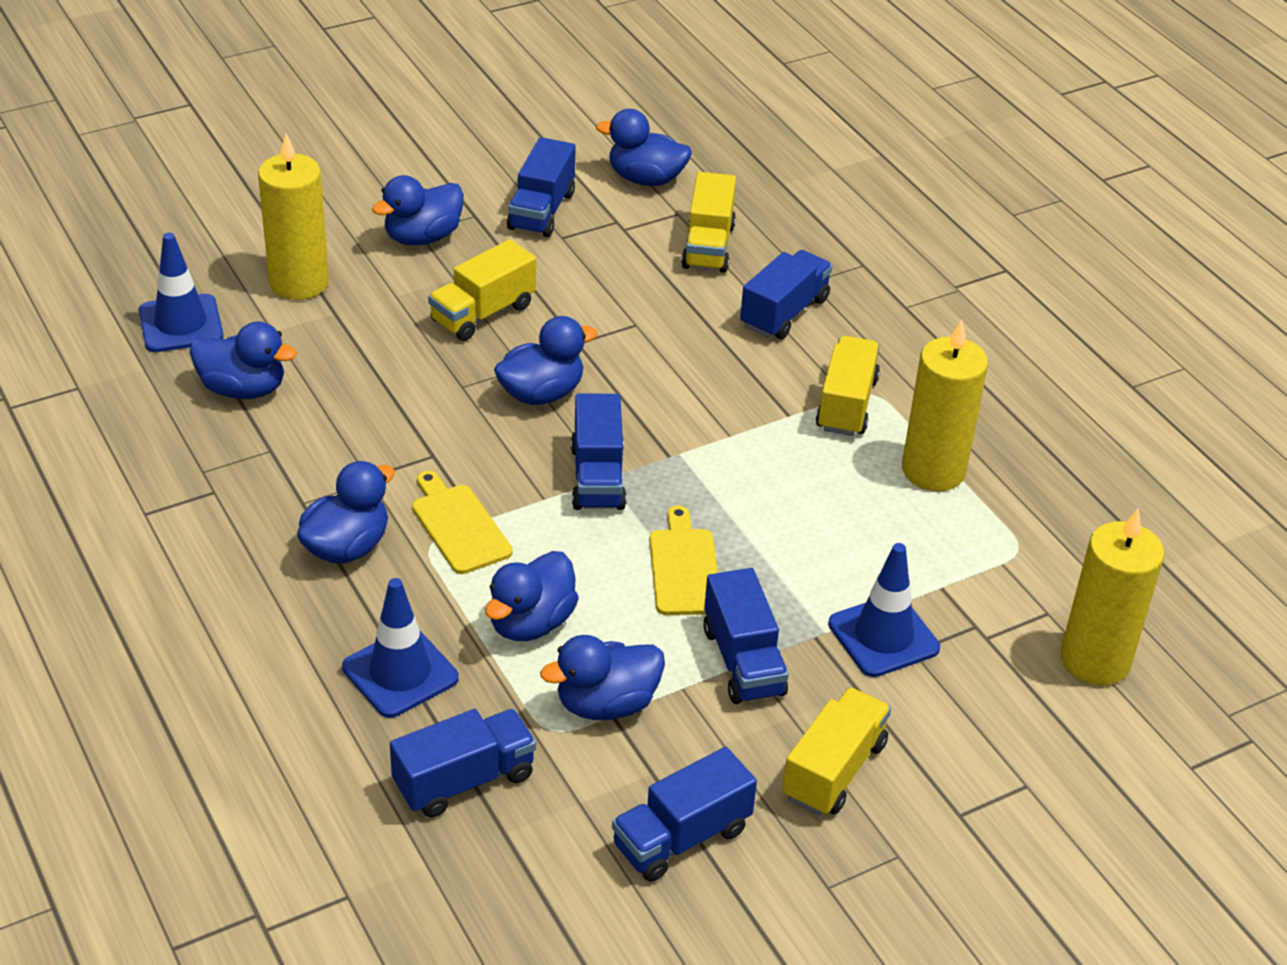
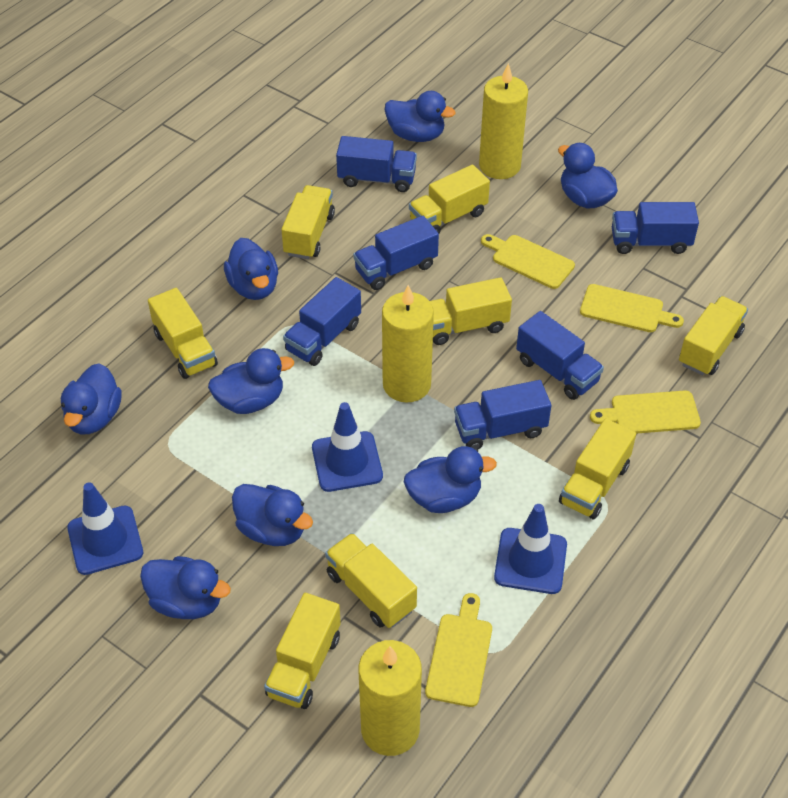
blue duck: 7 -> 8
yellow cutting board: 2 -> 4
yellow truck: 4 -> 8

